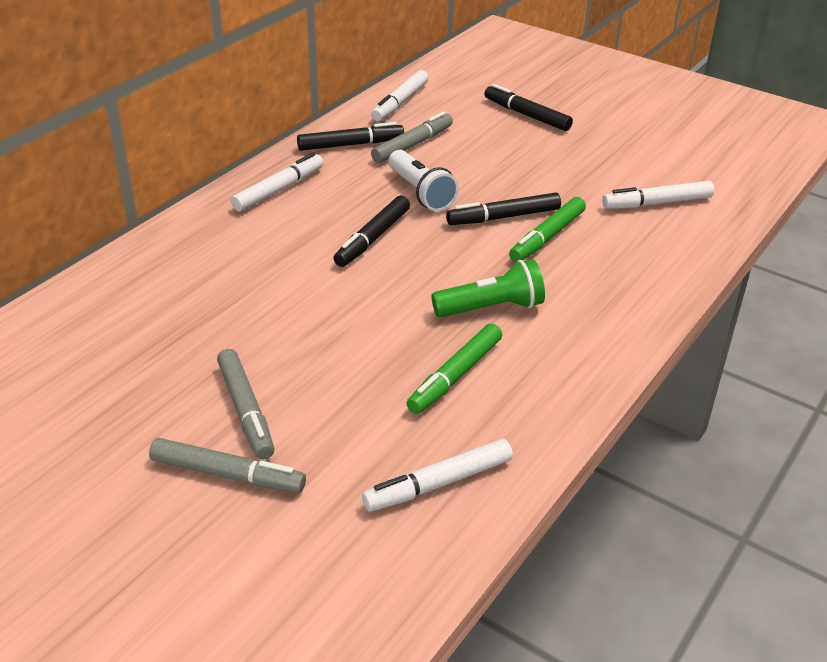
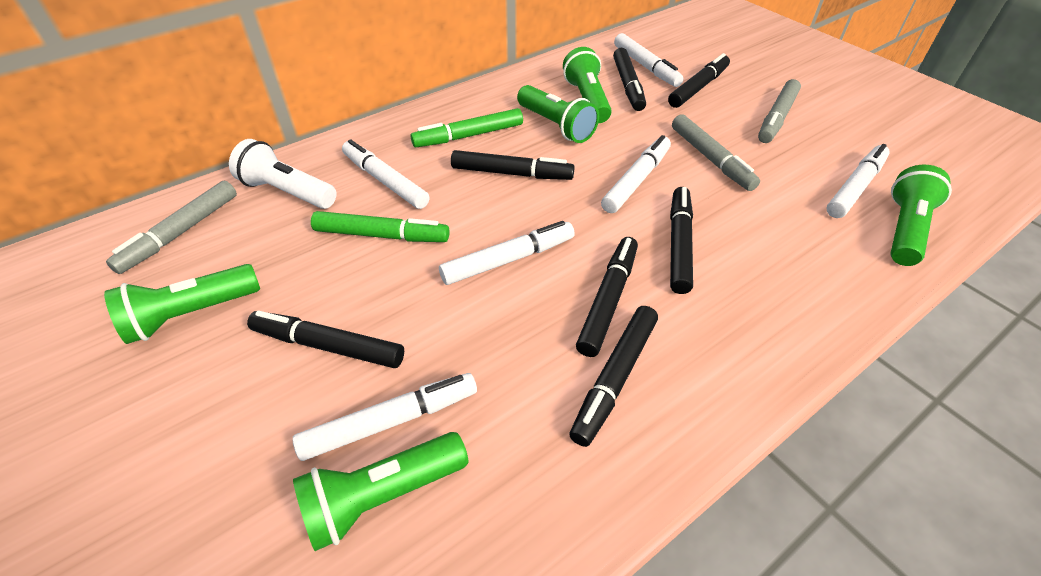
black marker: 4 -> 7
green flashlight: 1 -> 5
white marker: 4 -> 6

